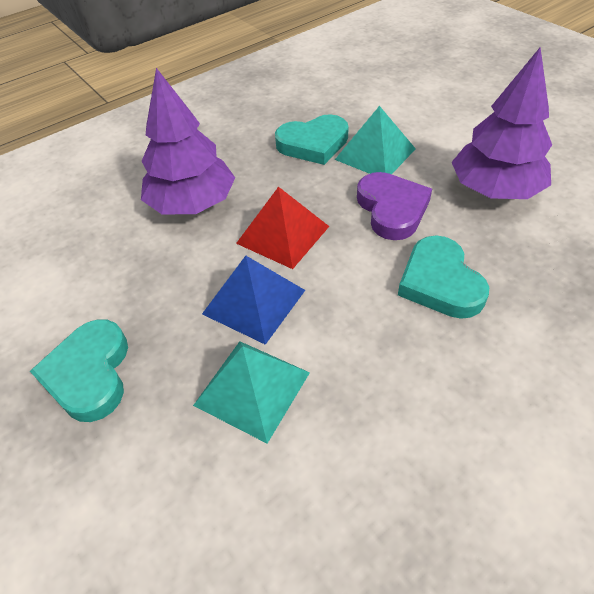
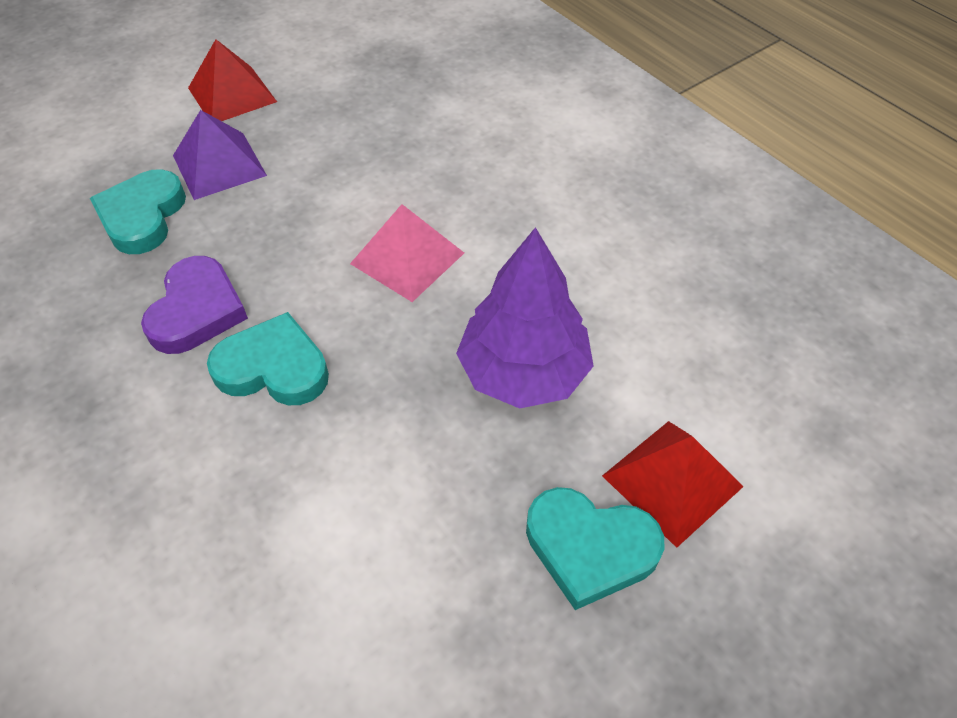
blue pyramid: 1 -> 0
pink pyramid: 0 -> 1
purple pyramid: 0 -> 1
purple tree: 2 -> 1
red pyramid: 1 -> 2
turquoise pyramid: 2 -> 0

